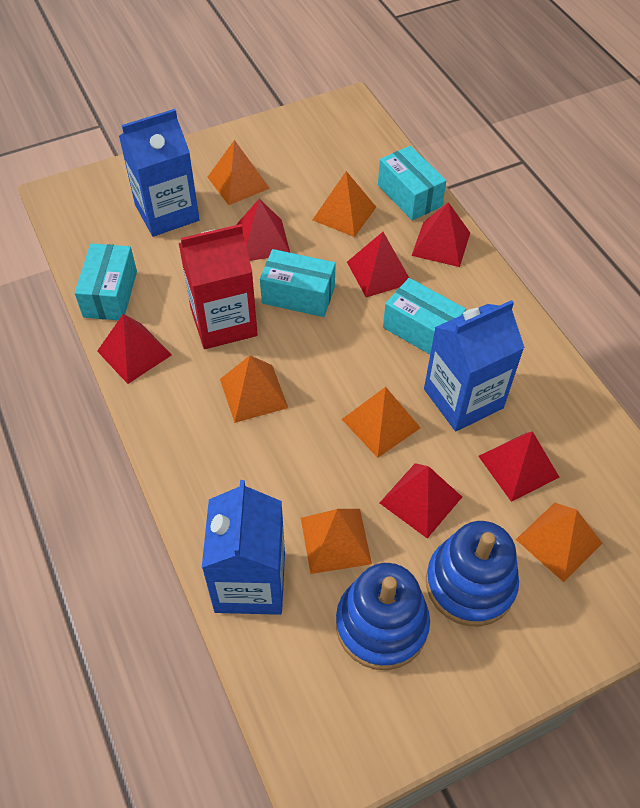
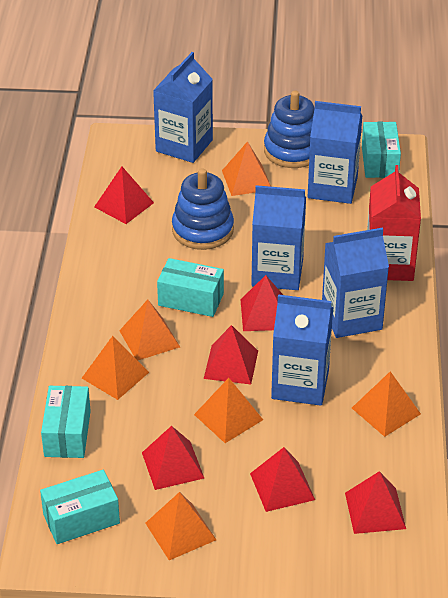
blue carton: 3 -> 5

